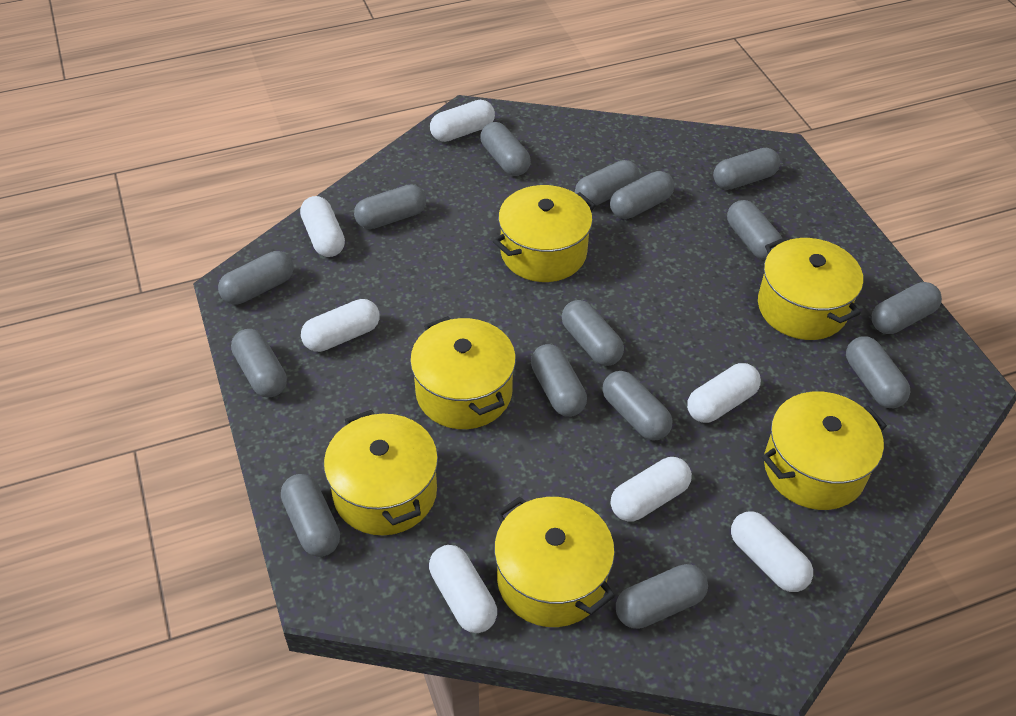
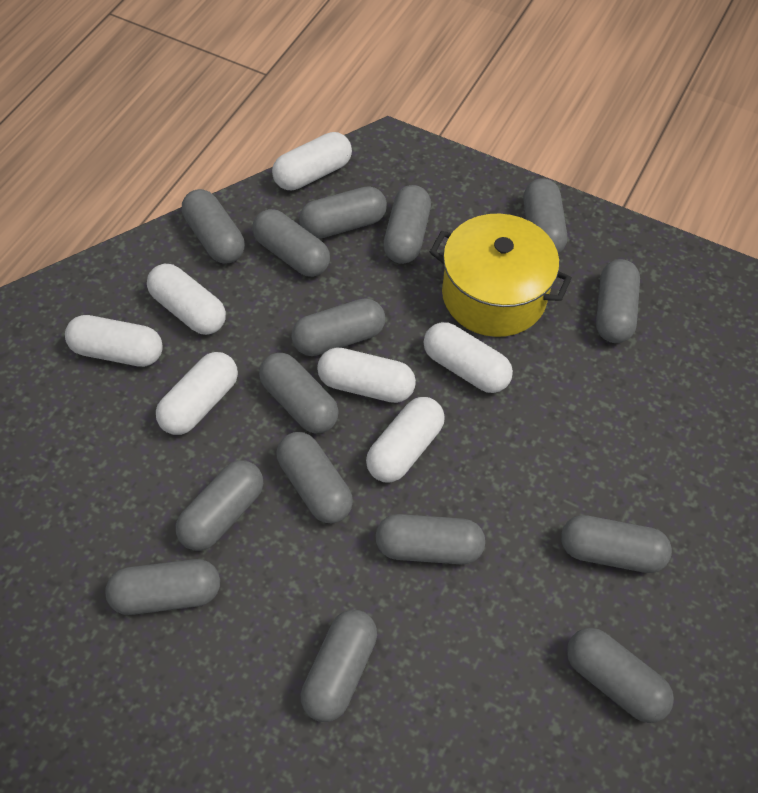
yellow pot: 6 -> 1

